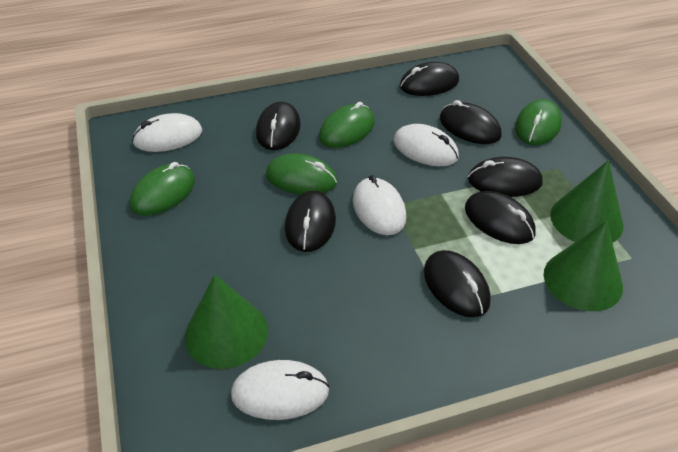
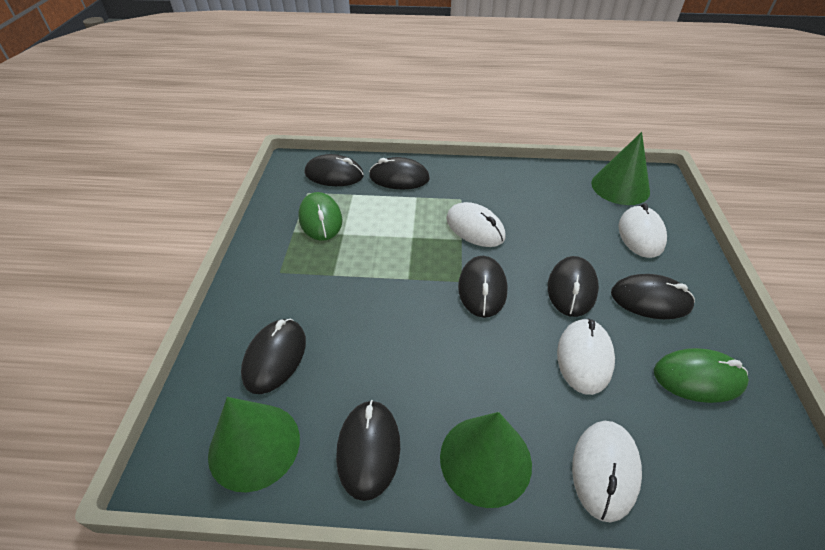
green mouse: 4 -> 2

